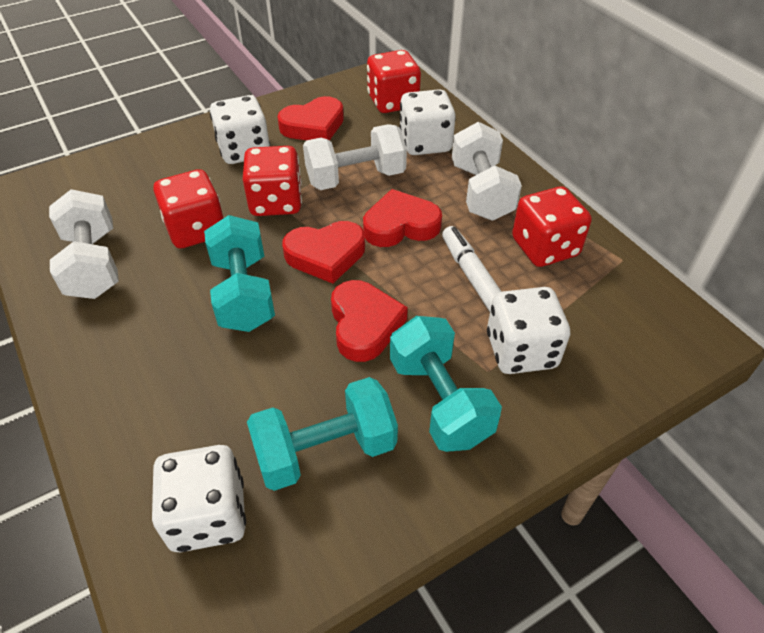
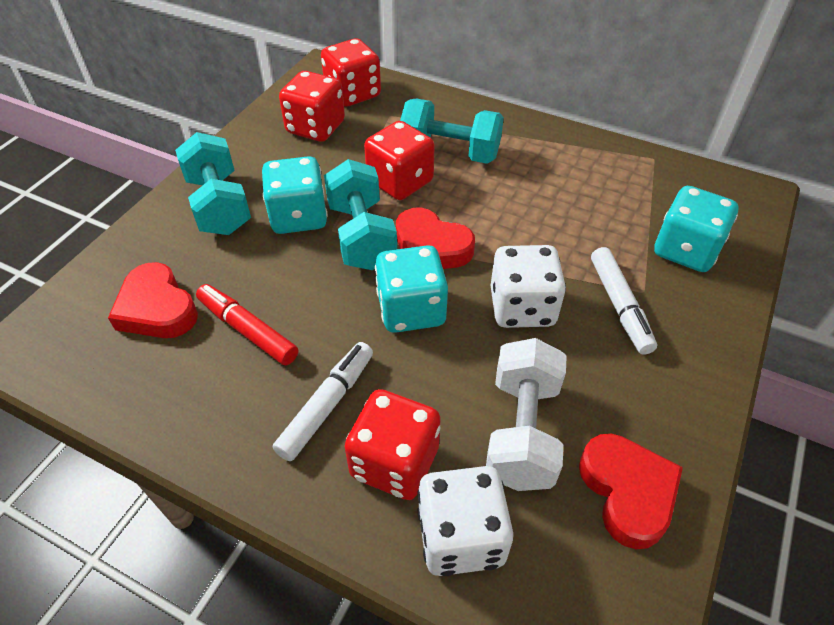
red heart: 4 -> 3
red marker: 0 -> 1
turquoise dice: 0 -> 3
white dice: 4 -> 2
white dumbbell: 3 -> 1
white marker: 1 -> 2

